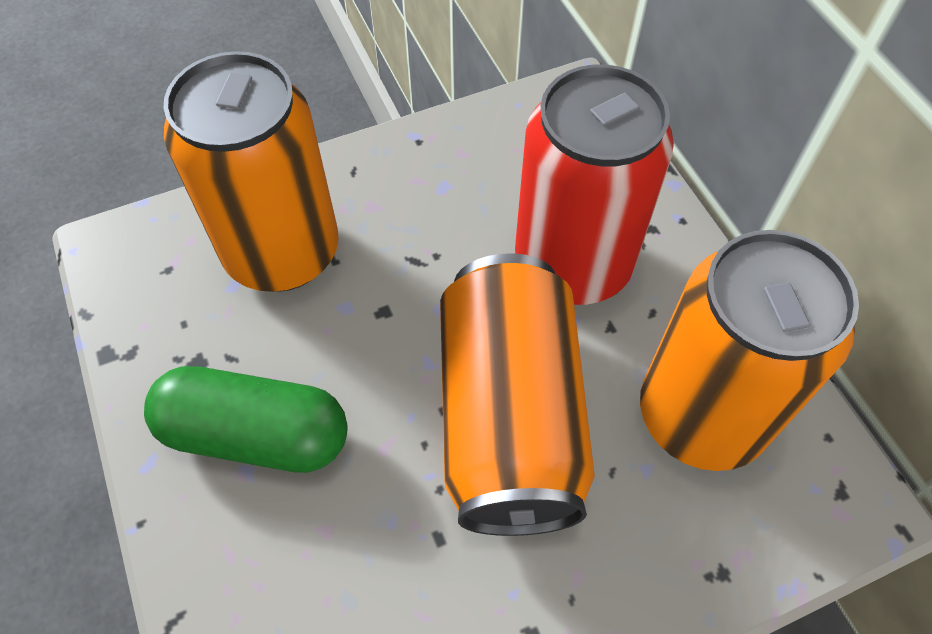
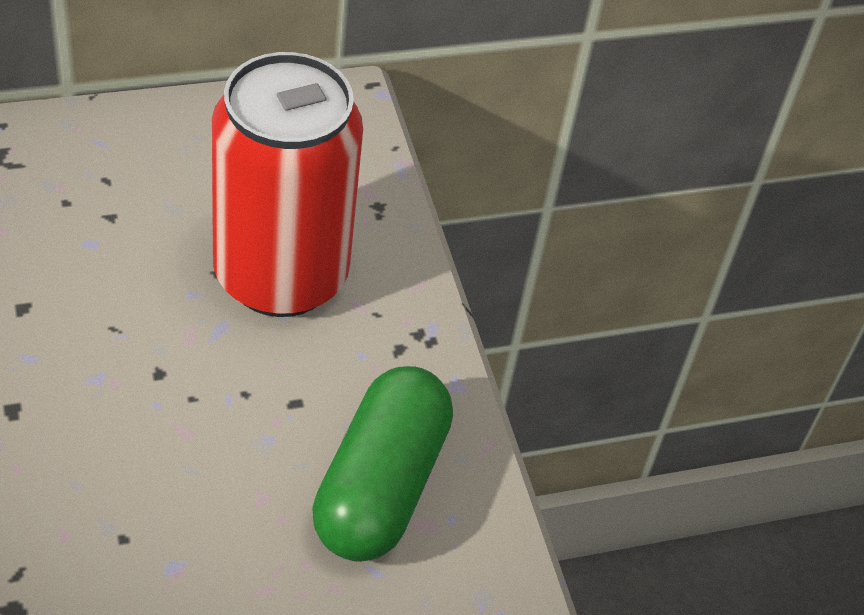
orange can: 3 -> 0

